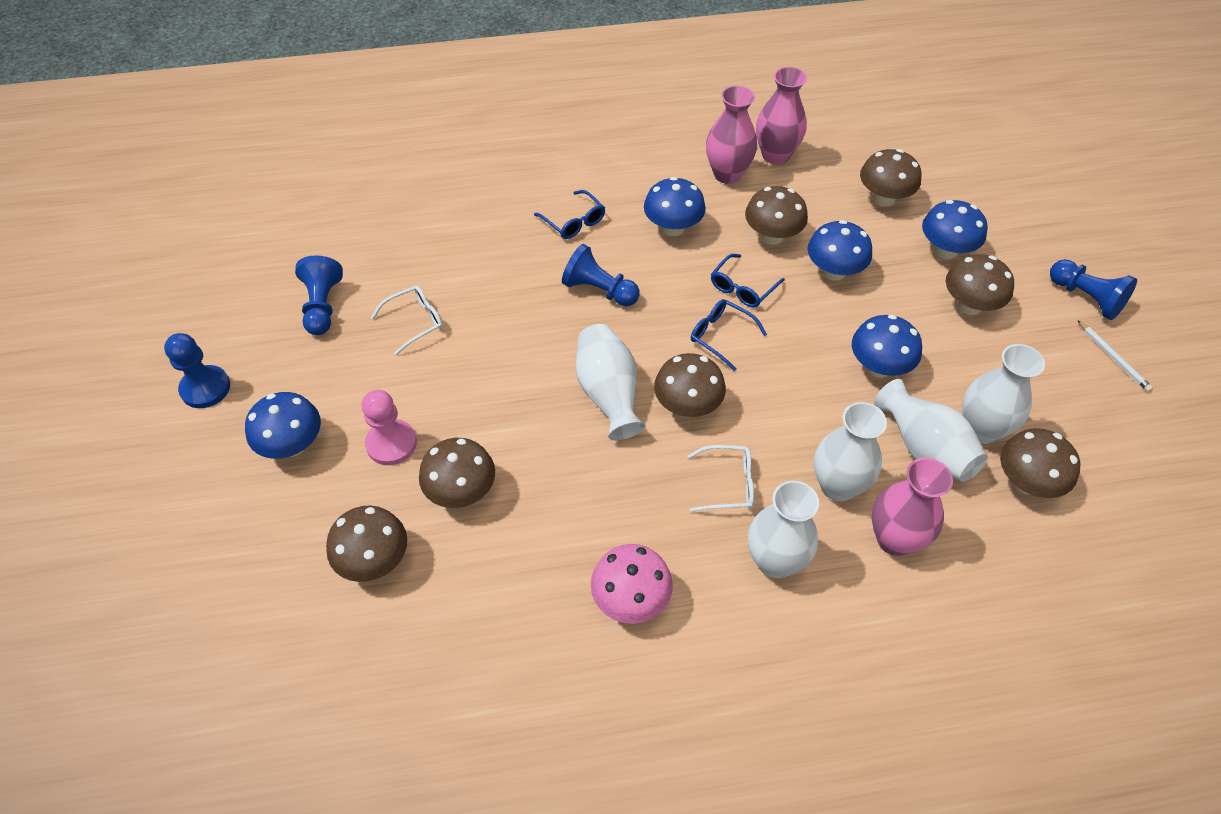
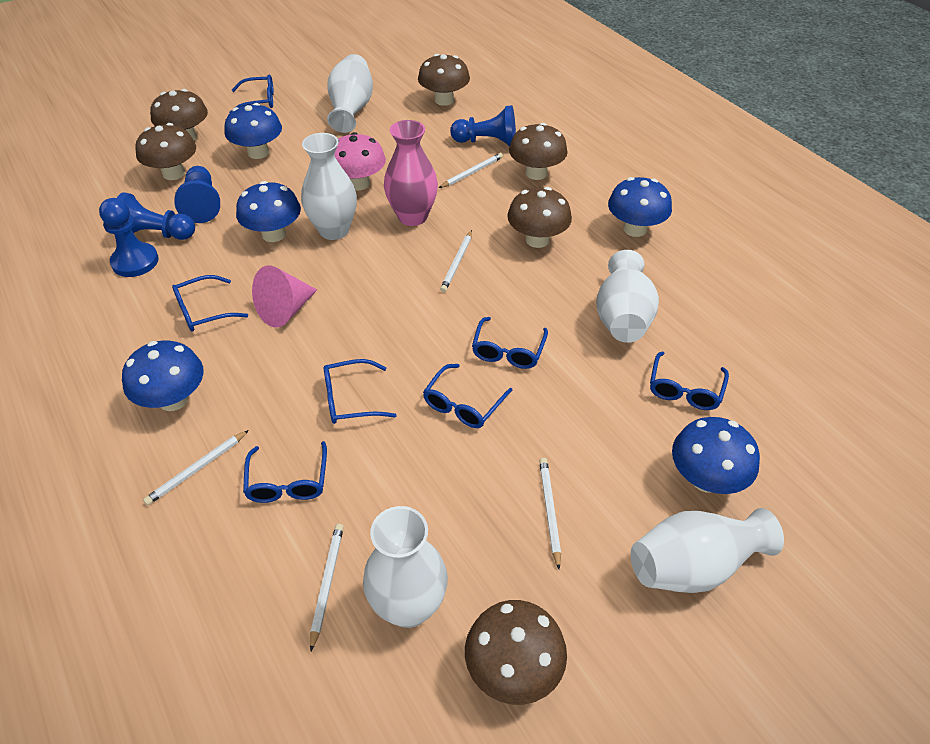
blue glasses: 3 -> 7
brown mushroom: 7 -> 6
pink cone: 0 -> 1
pink pawn: 1 -> 0
pink vase: 3 -> 1
white glasses: 2 -> 0
white pencil: 1 -> 5

